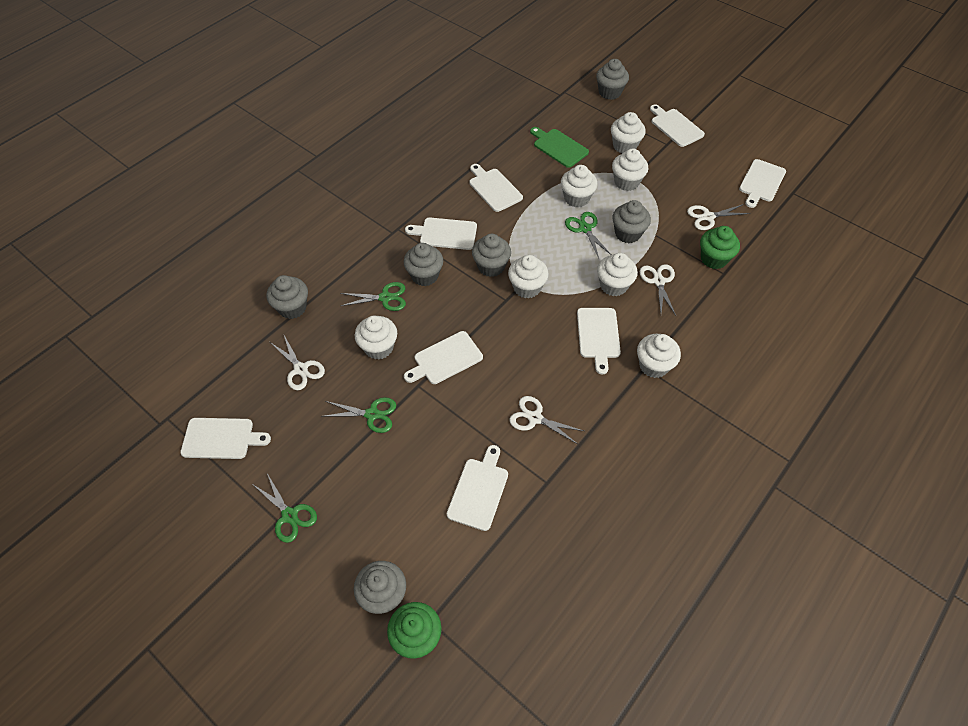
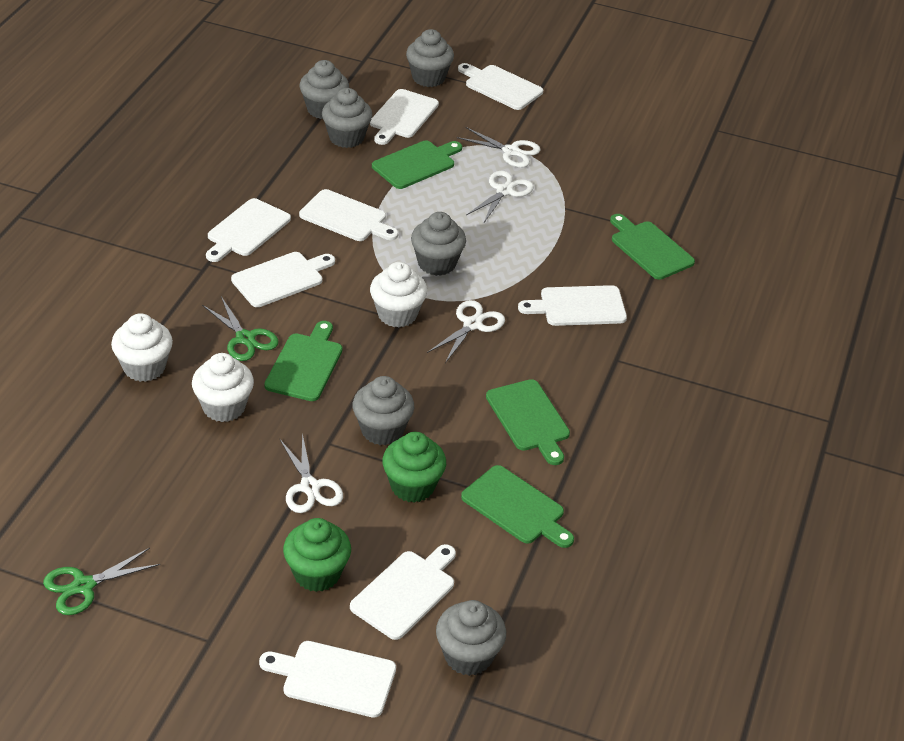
green cutting board: 1 -> 5
green scissors: 4 -> 2
white cupcake: 7 -> 3

